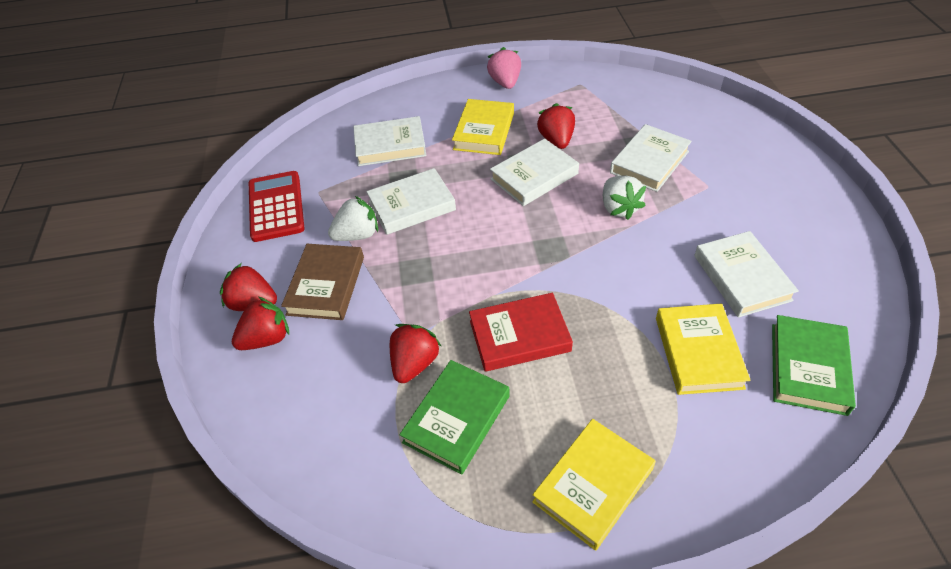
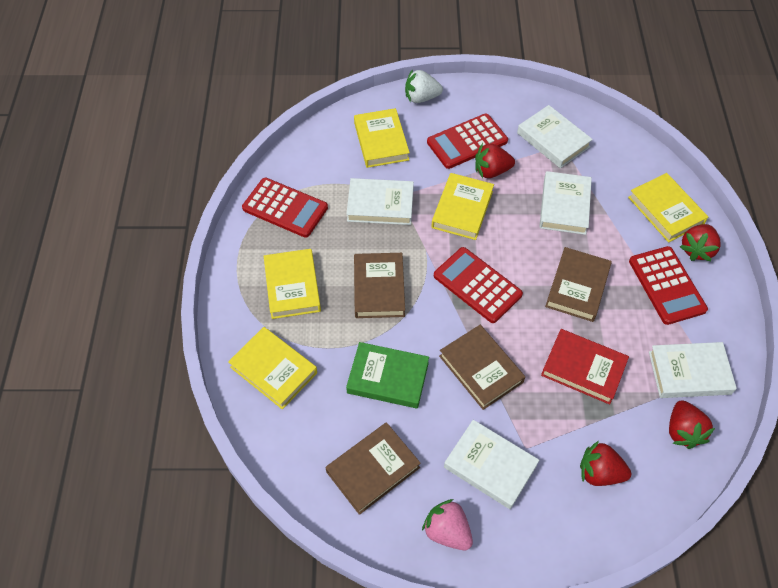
brown book: 1 -> 4
green book: 2 -> 1
red calculator: 1 -> 4
white strawberry: 2 -> 1
yellow book: 3 -> 5

